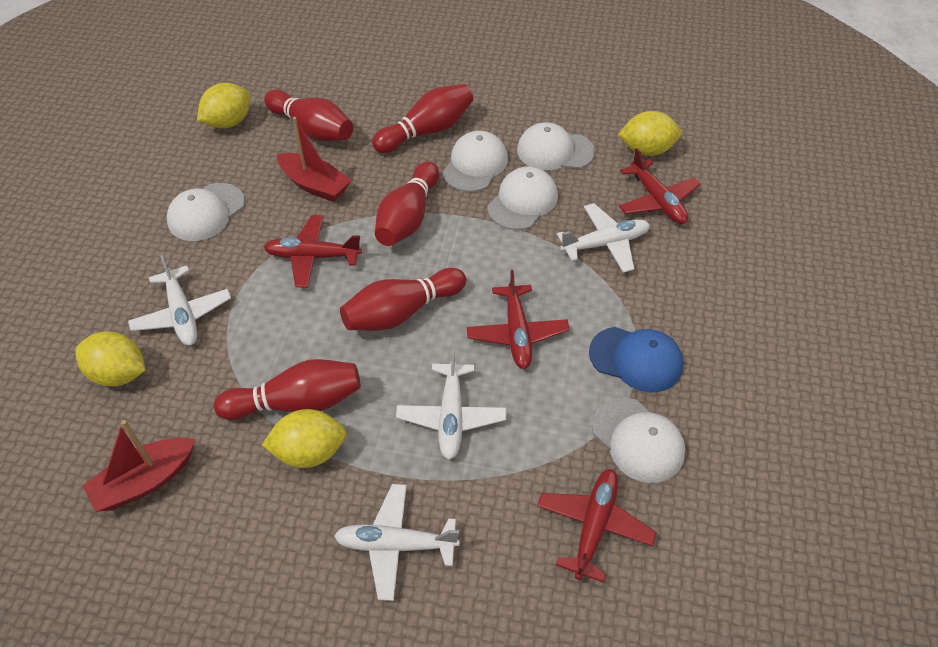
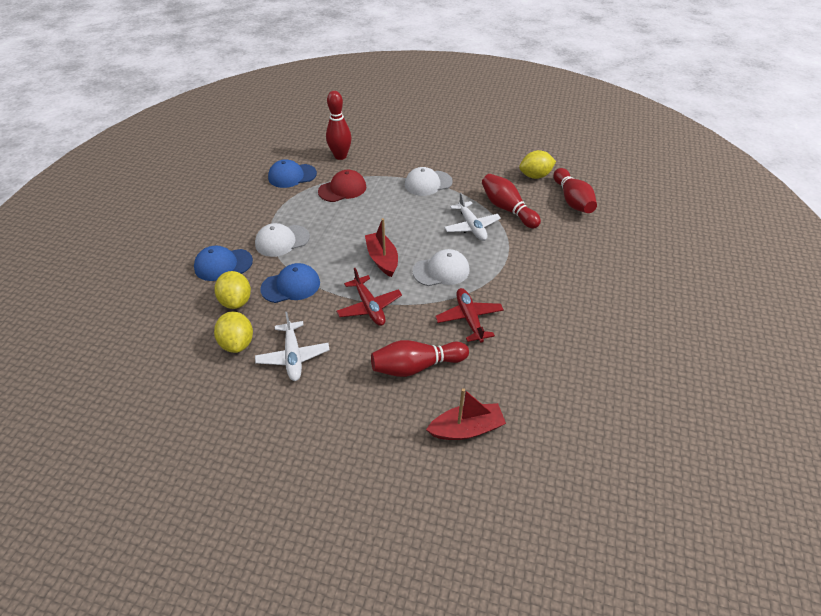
blue cap: 1 -> 3
red bowling pin: 5 -> 4
red cap: 0 -> 1
red plane: 4 -> 2
white cap: 5 -> 3
white plane: 4 -> 2
yellow lemon: 4 -> 3

